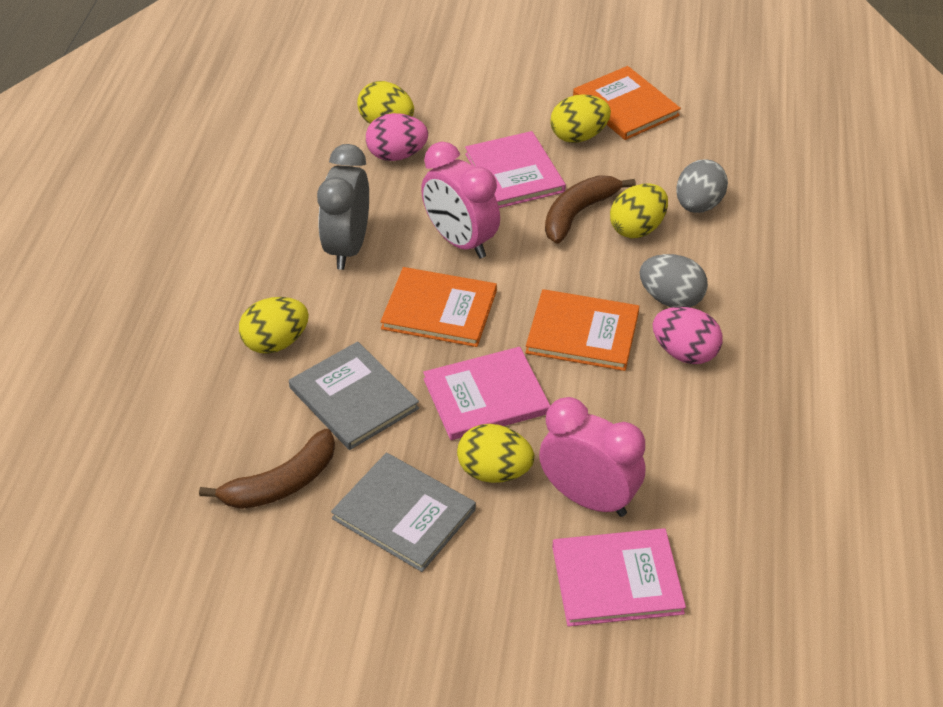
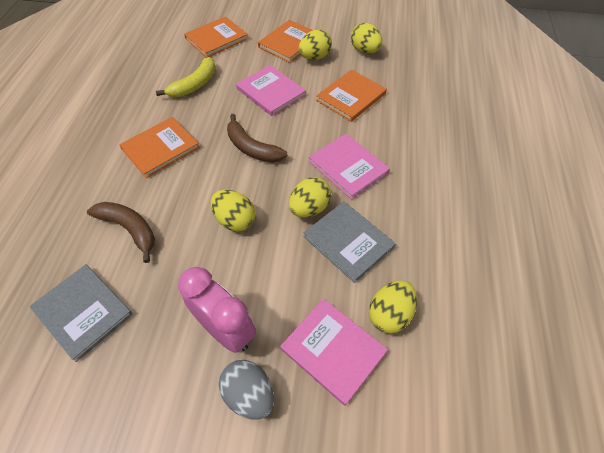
grey clock: 1 -> 0
grey egg: 2 -> 1
orange book: 3 -> 4
pink clock: 2 -> 1
pink egg: 2 -> 0
yellow banana: 0 -> 1

